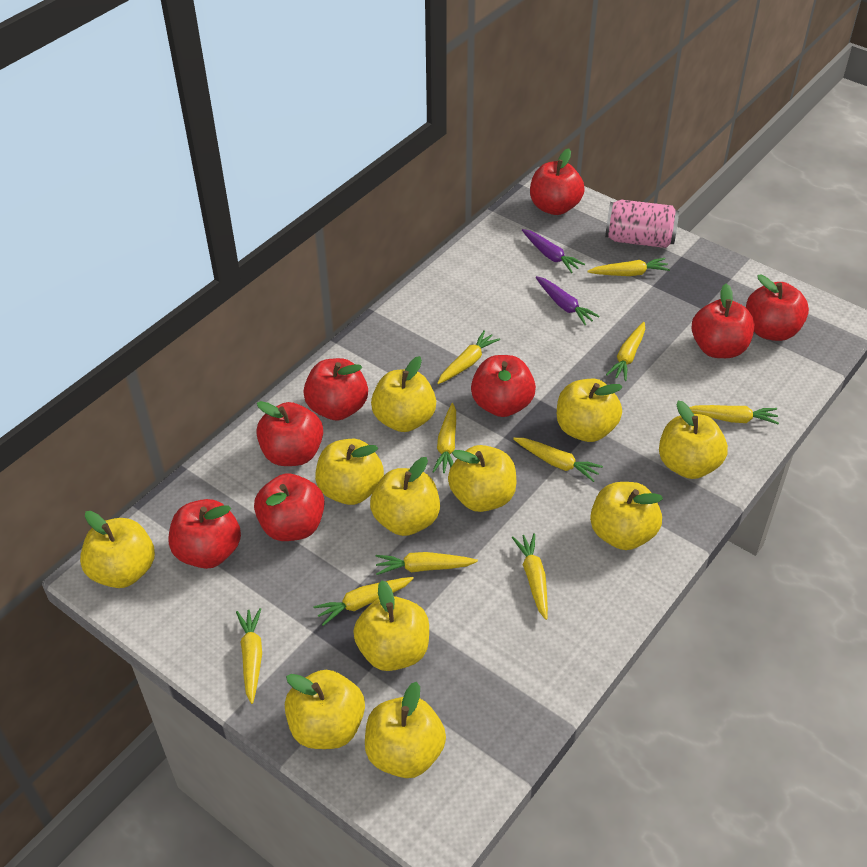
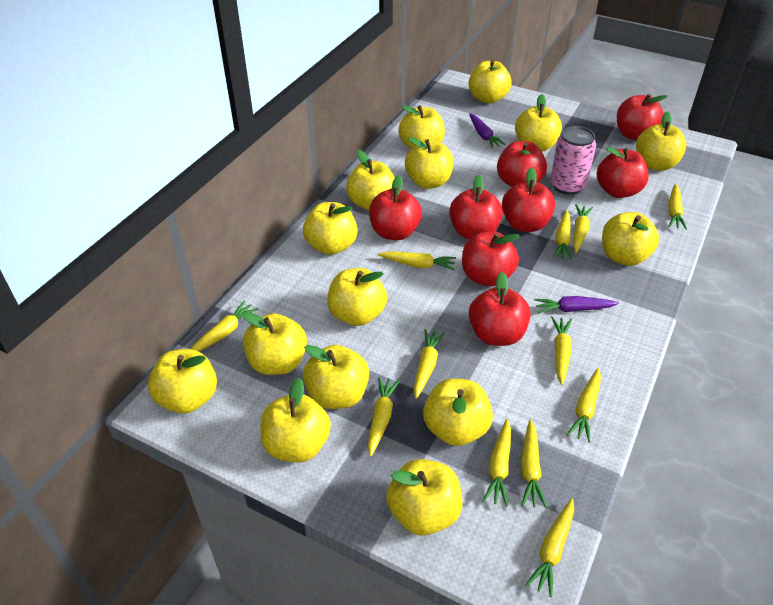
yellow apple: 11 -> 15
yellow carrot: 10 -> 12

